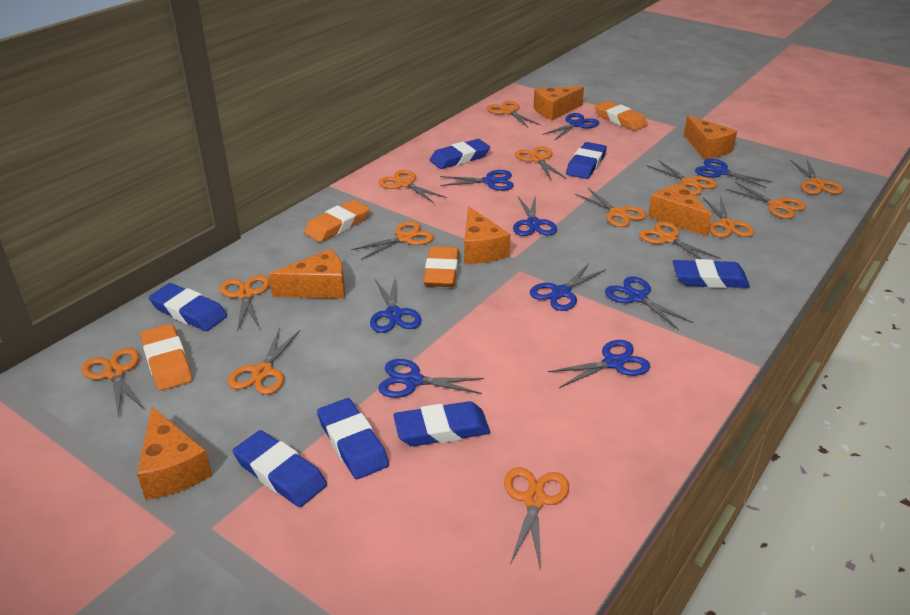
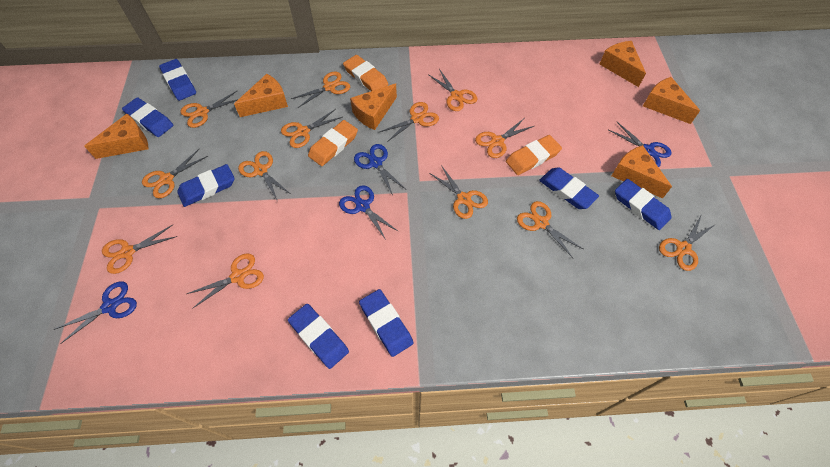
blue scissors: 9 -> 4
orange eraser: 4 -> 3
orange scissors: 14 -> 13

